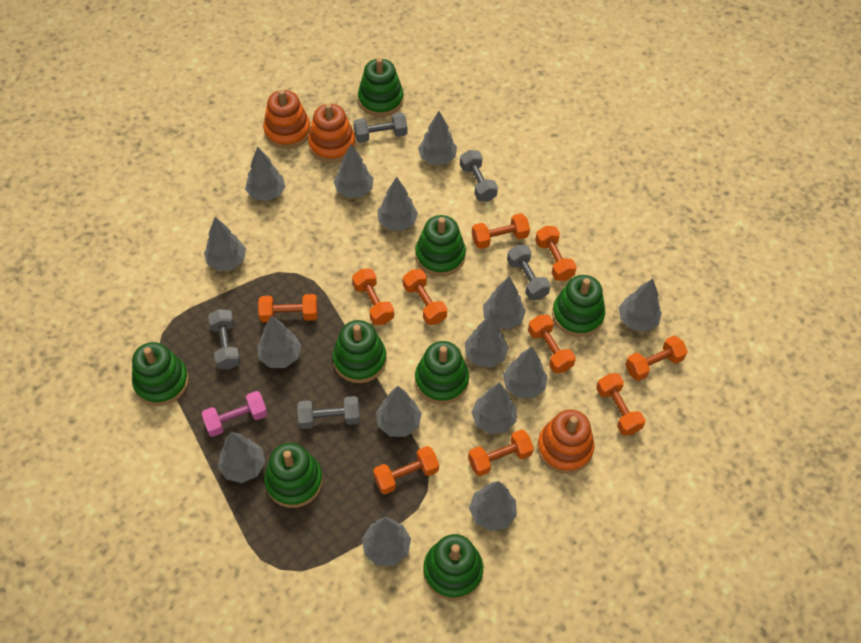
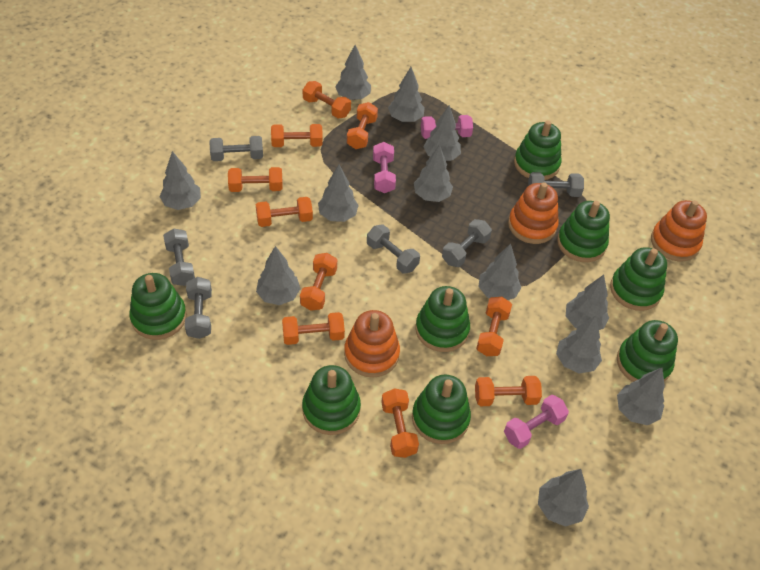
grey dumbbell: 5 -> 6
grey tree: 15 -> 12
pink dumbbell: 1 -> 3

